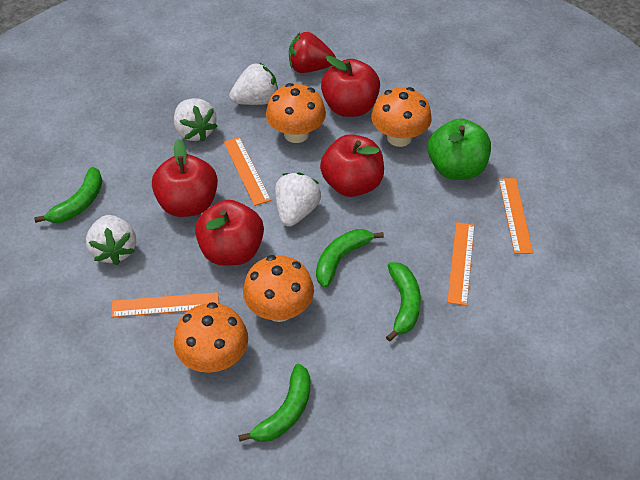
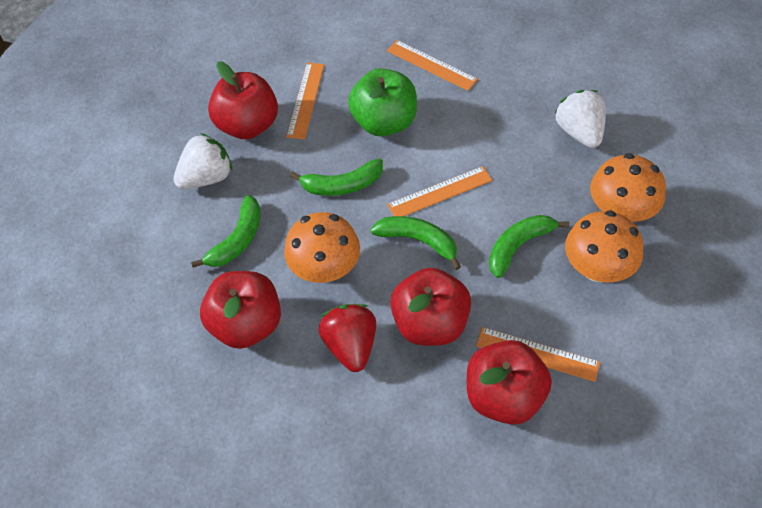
orange mushroom: 4 -> 3
white strawberry: 4 -> 2

